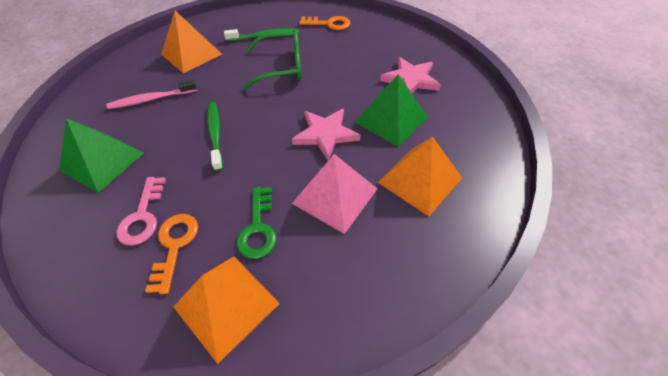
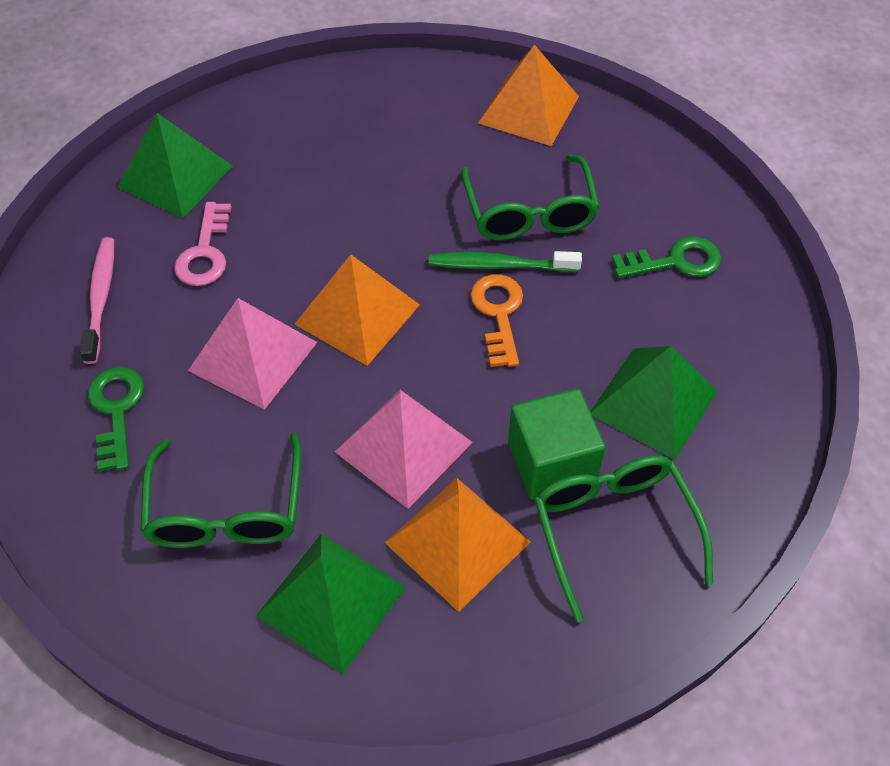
green cube: 0 -> 1
green glasses: 1 -> 3
green key: 1 -> 2
green pyramid: 2 -> 3
green toothbrush: 2 -> 1
orange key: 2 -> 1
pink pyramid: 1 -> 2
pink star: 2 -> 0

